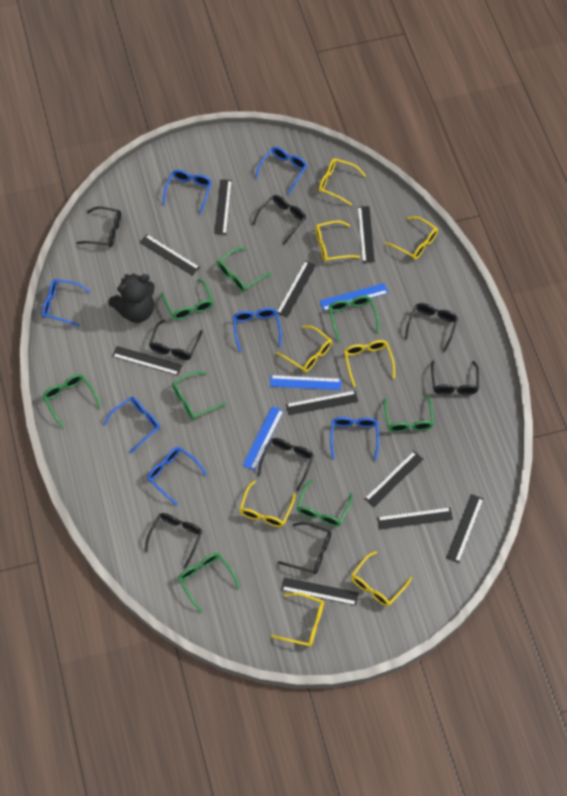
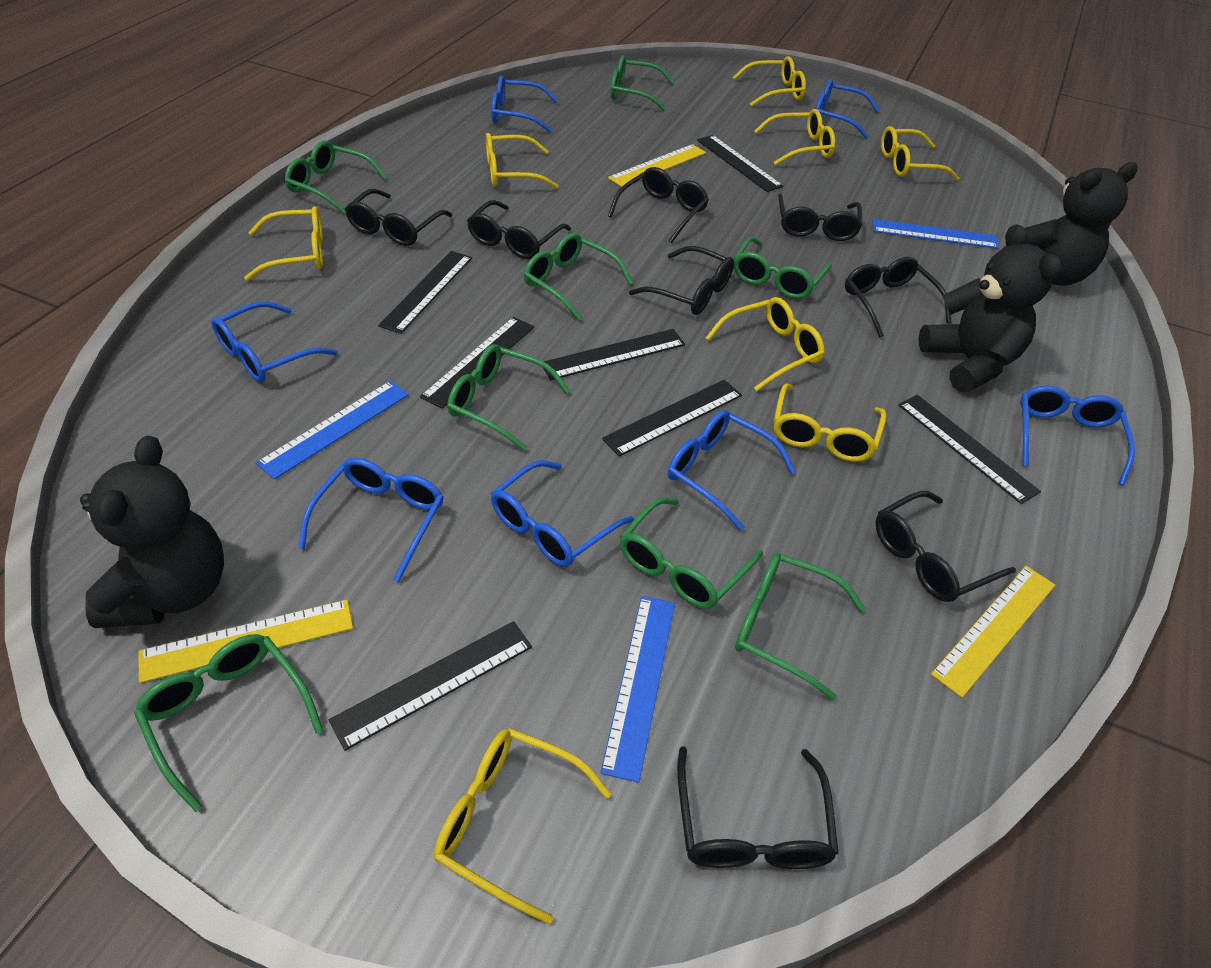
black ruler: 10 -> 7
black teddy bear: 1 -> 3
yellow ruler: 0 -> 3

